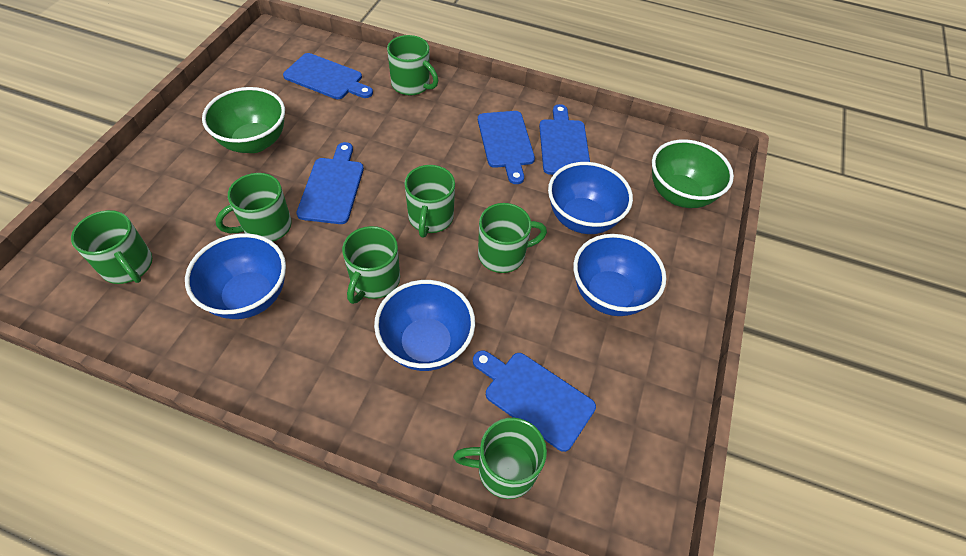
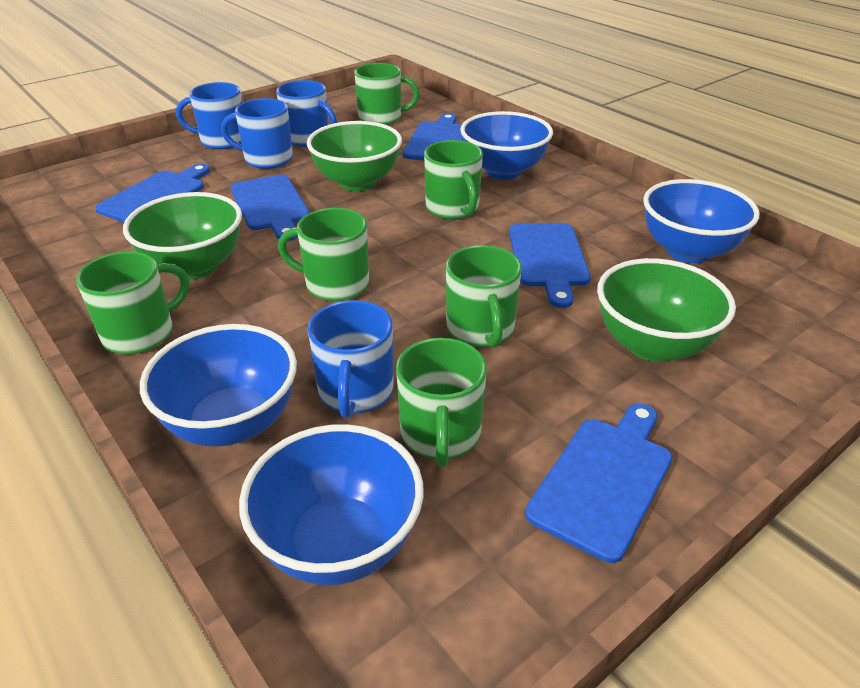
blue mug: 0 -> 4
green bowl: 2 -> 3
green mug: 7 -> 6

